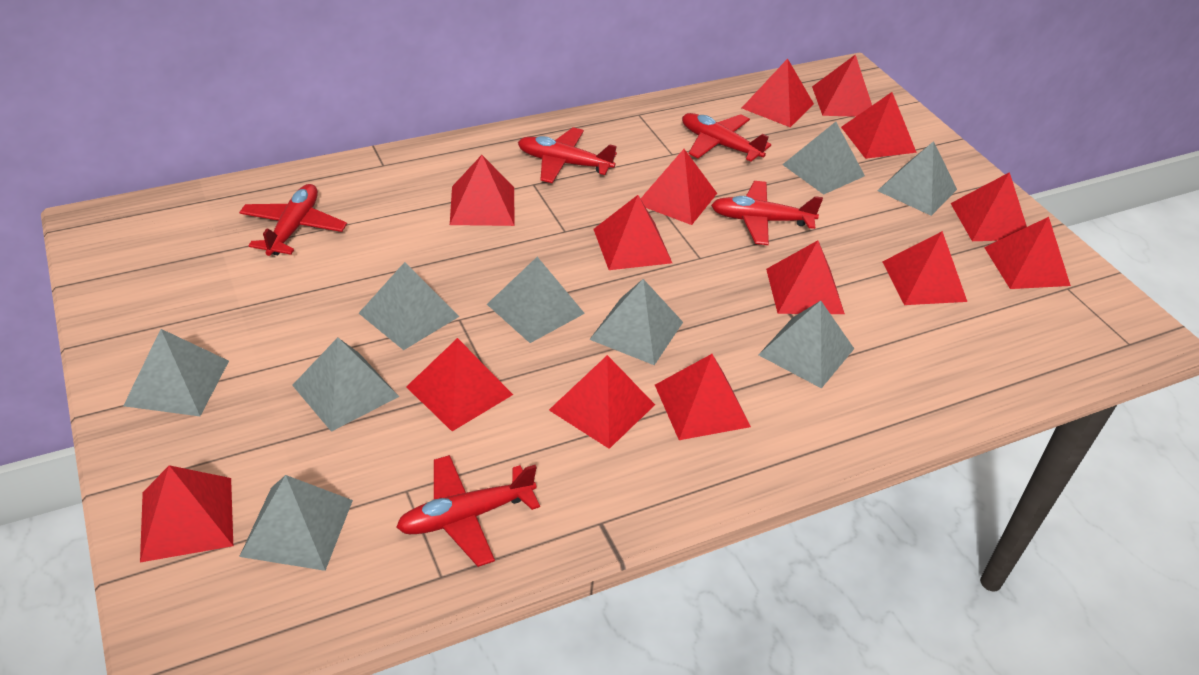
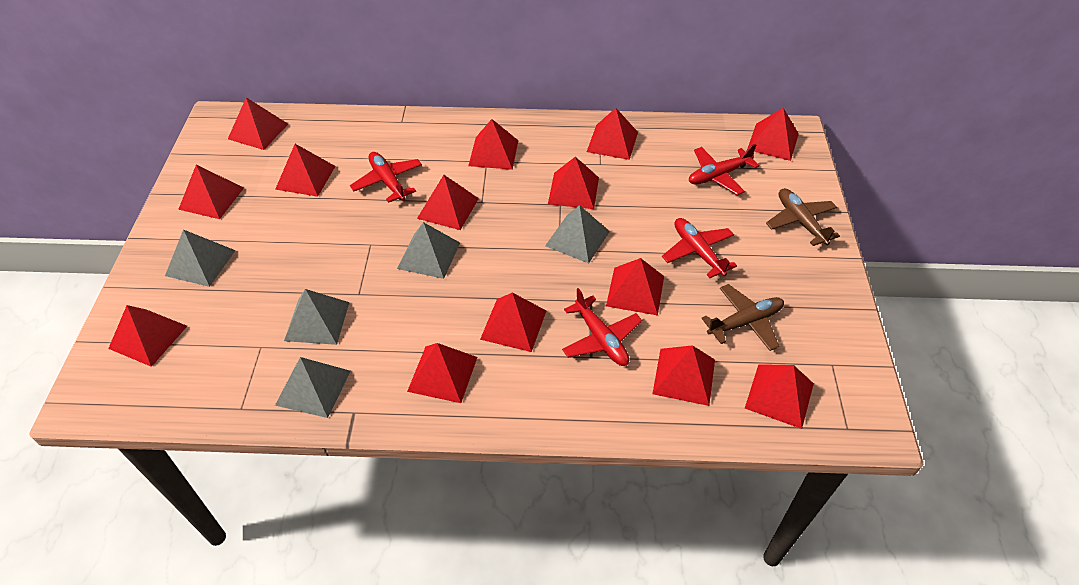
brown plane: 0 -> 2
grey pyramid: 9 -> 5
red plane: 5 -> 4

